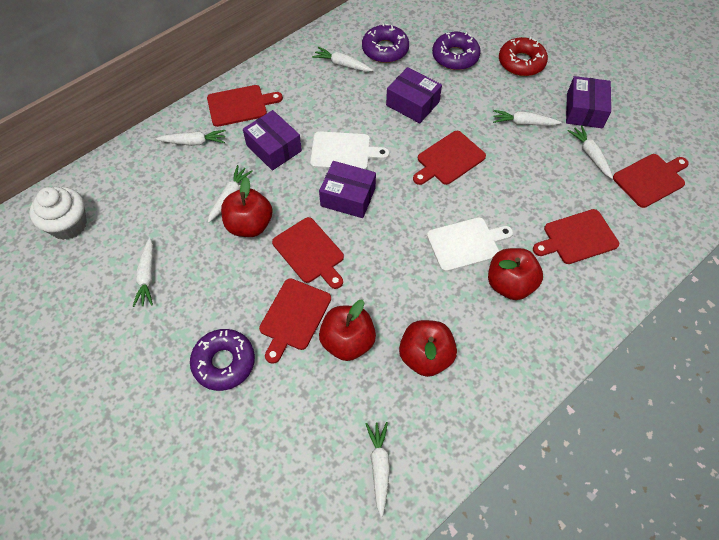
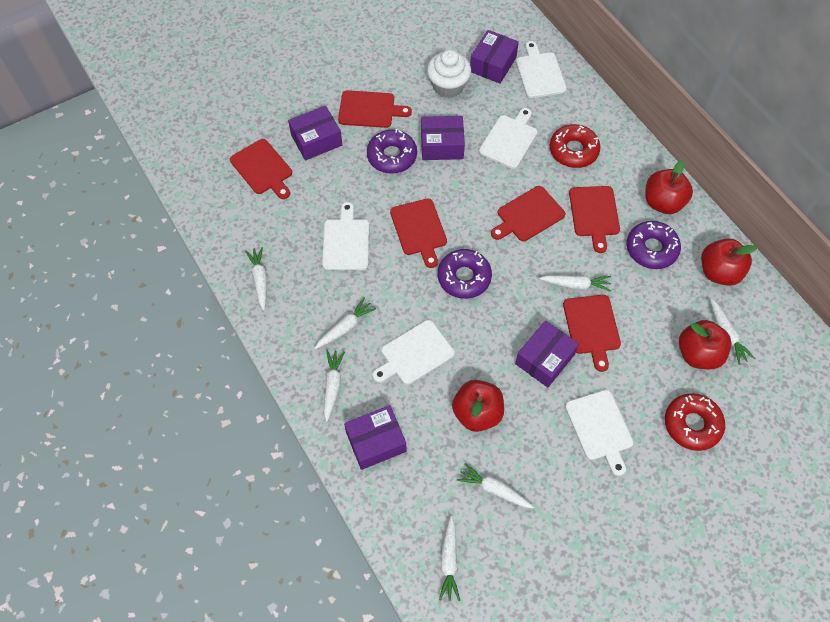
purple box: 4 -> 5
red donut: 1 -> 2
white cutting board: 2 -> 5

